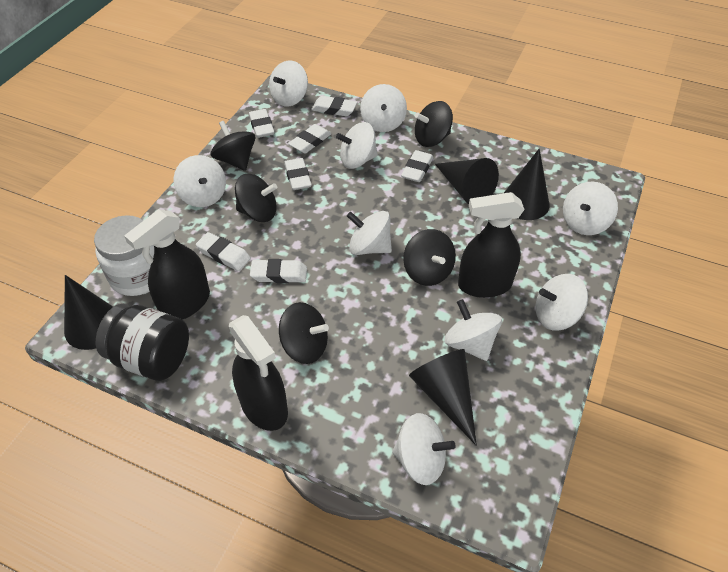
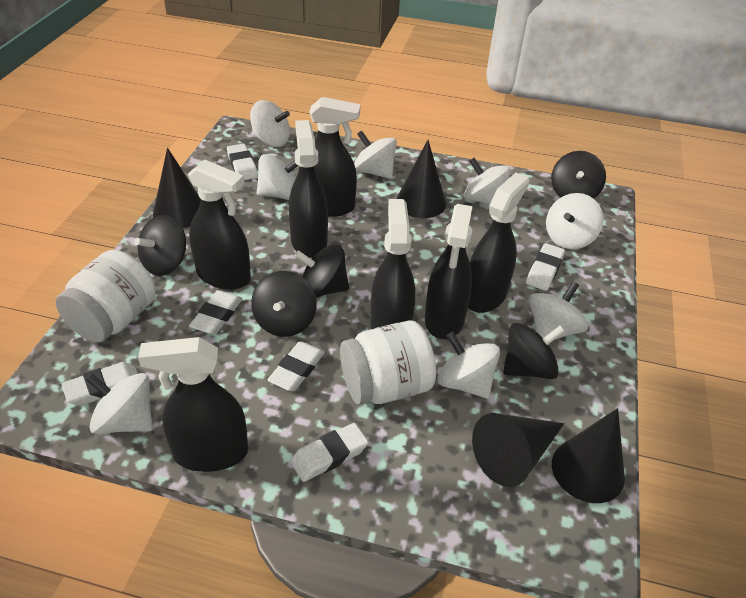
black jar: 1 -> 0
black spray bottle: 3 -> 7
white eraser: 7 -> 6
white jar: 1 -> 2
white spinning top: 9 -> 8

